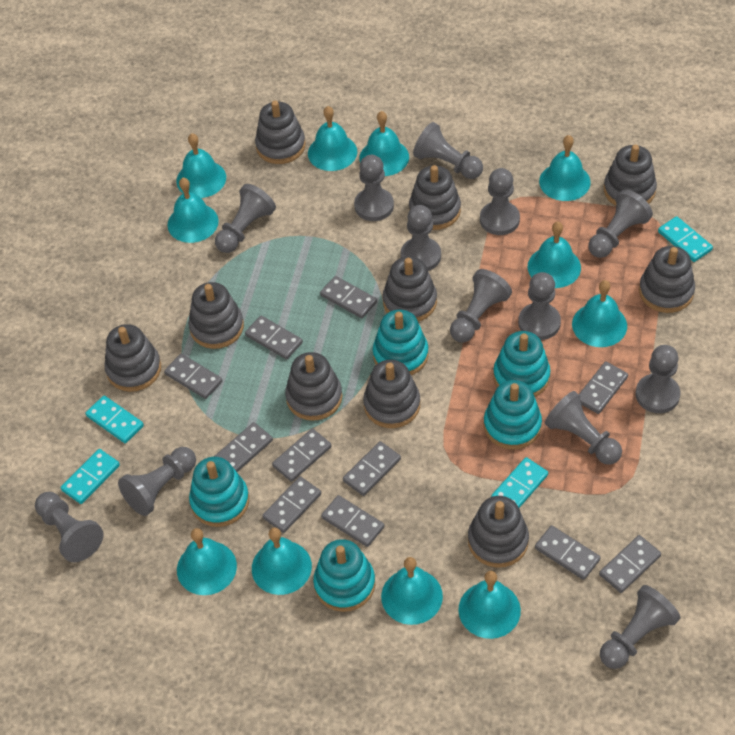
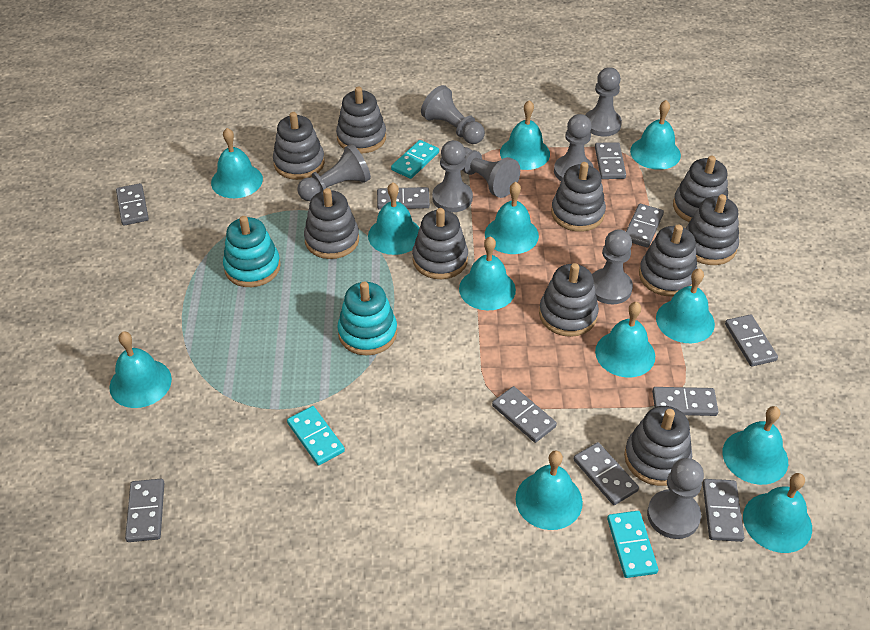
grey domino: 11 -> 10
grey pawn: 13 -> 8
turquoise bell: 11 -> 12
turquoise domino: 4 -> 3
turquoise stacking toy: 5 -> 2

